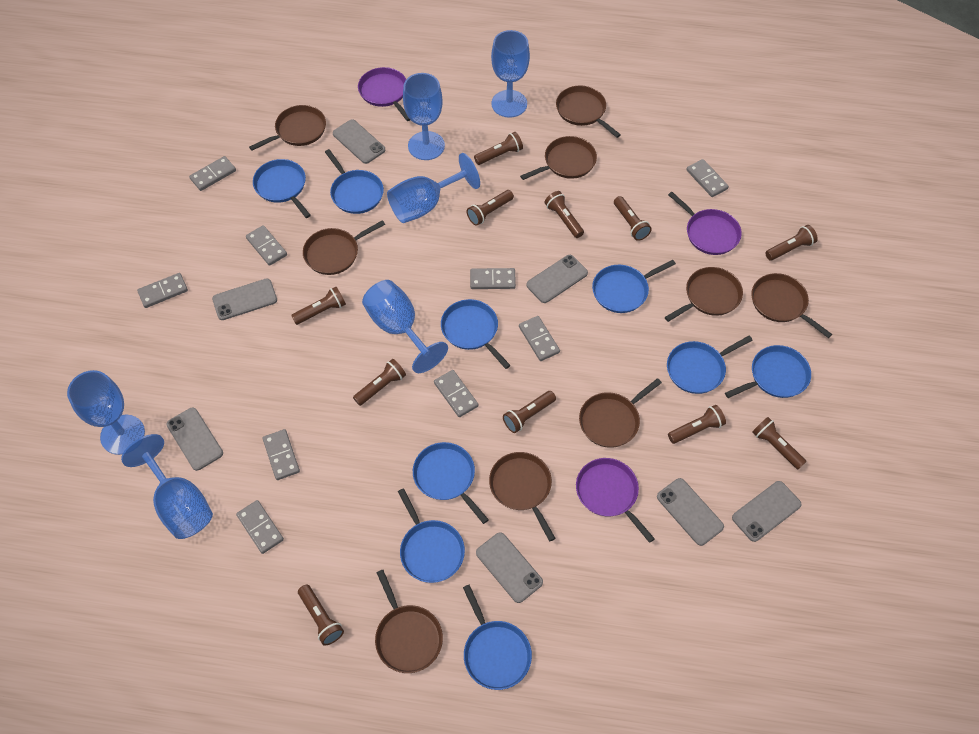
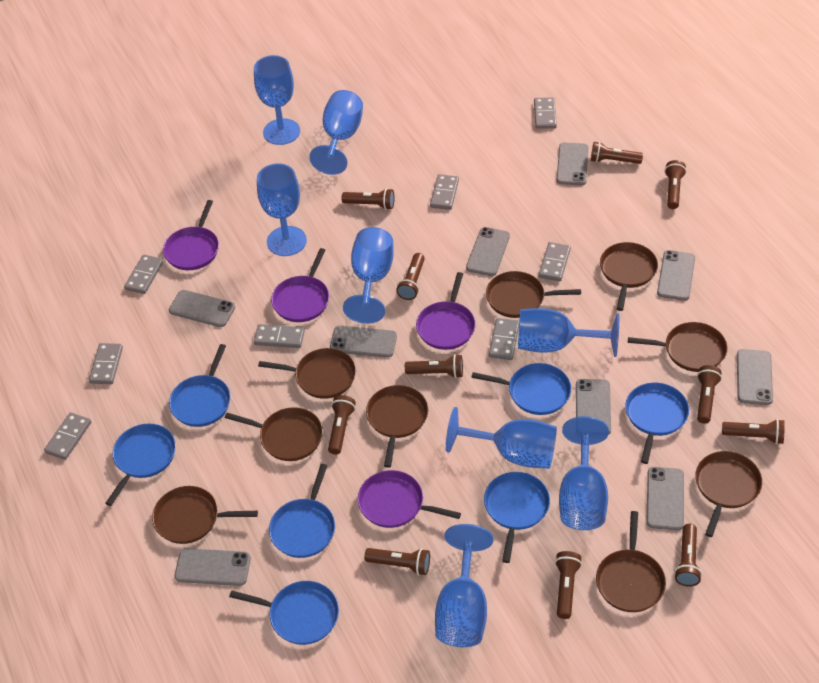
blue goblet: 6 -> 8
blue pan: 9 -> 7
grey domino: 9 -> 8
grey phone: 7 -> 9
purple pan: 3 -> 4

